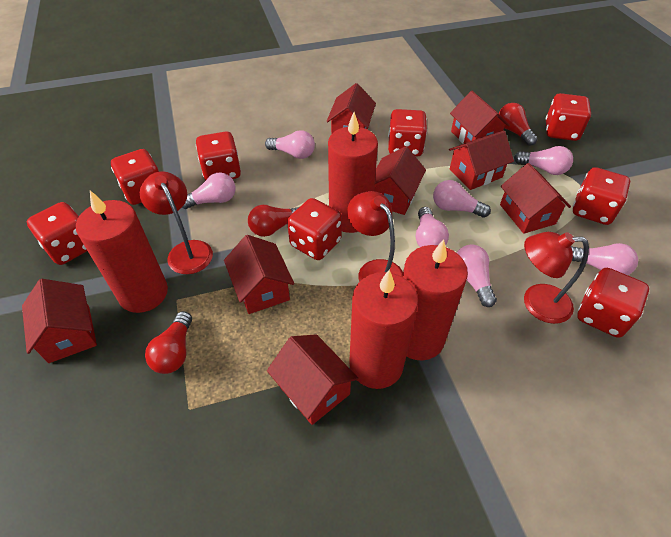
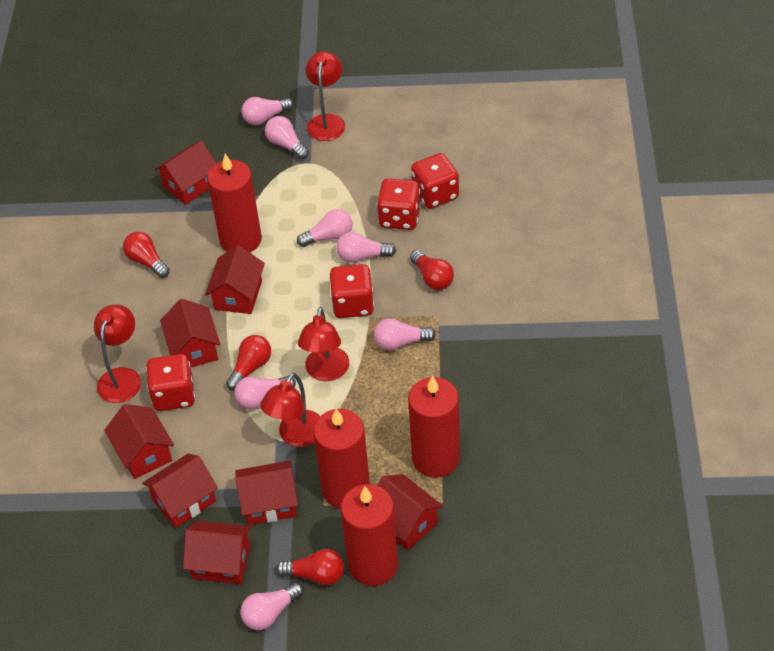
red dice: 8 -> 4
red lamp: 3 -> 4
red light bulb: 3 -> 4

